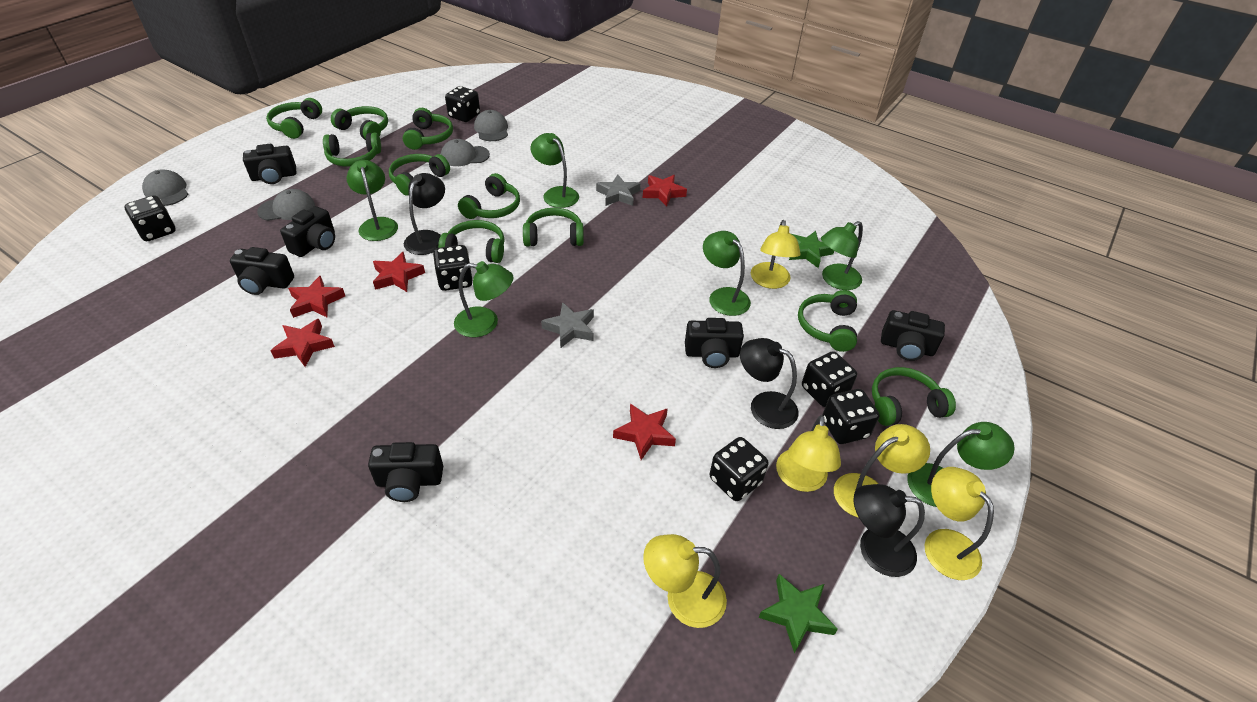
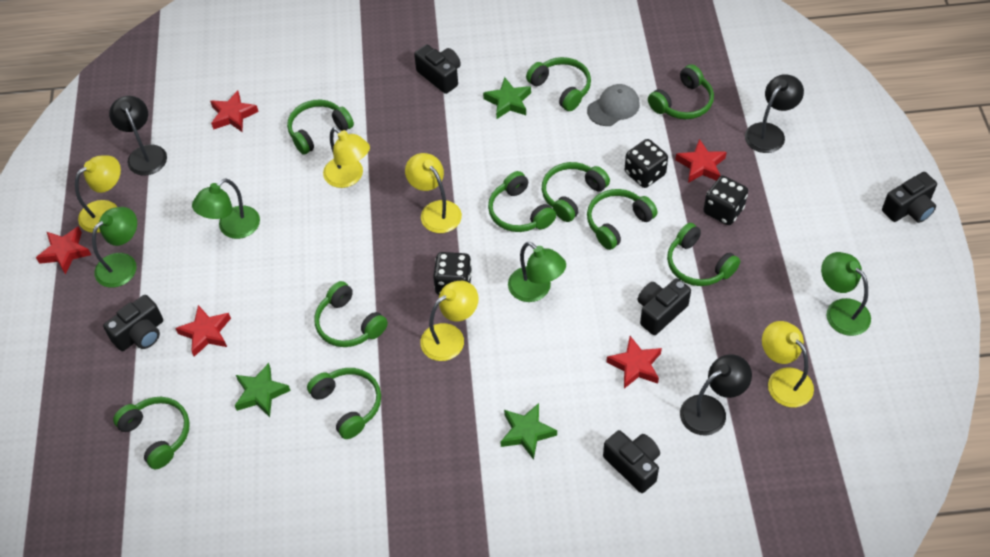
black camera: 6 -> 5
black dice: 6 -> 3
green lamp: 6 -> 4
green star: 2 -> 3
grey cap: 4 -> 1
grey star: 2 -> 0

